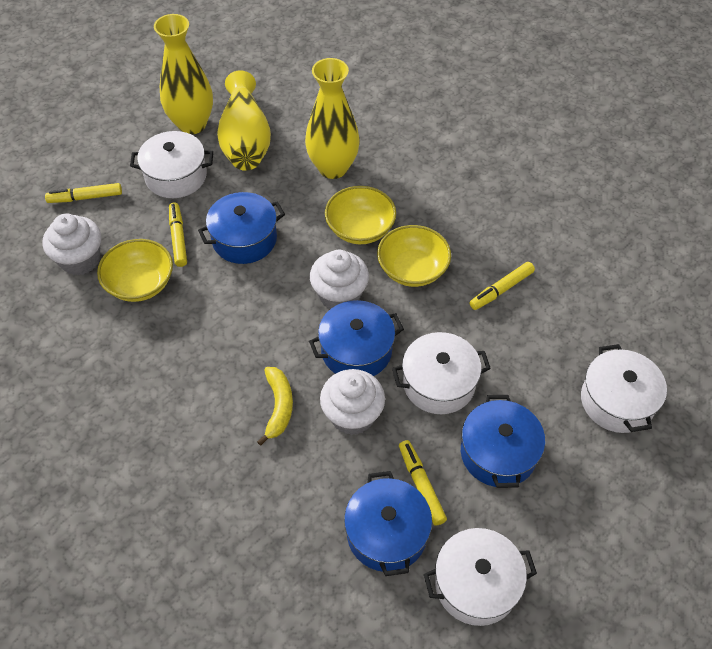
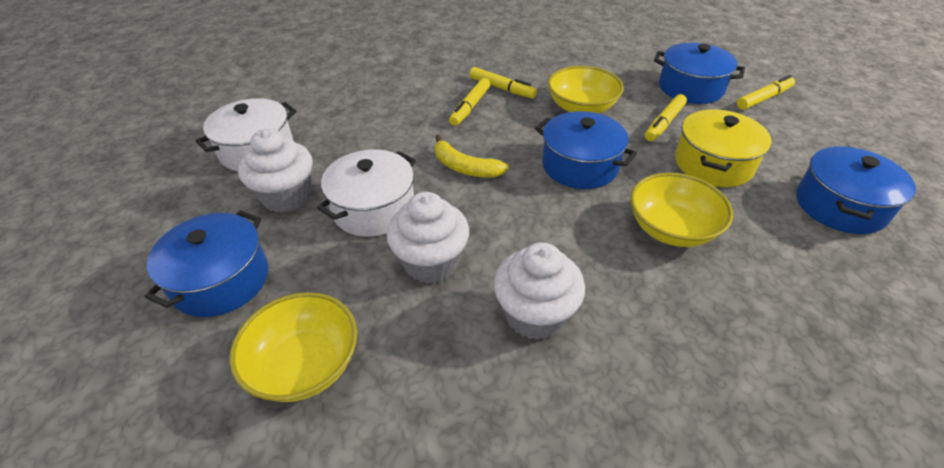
white pot: 4 -> 2
yellow pot: 0 -> 1
yellow vase: 3 -> 0

